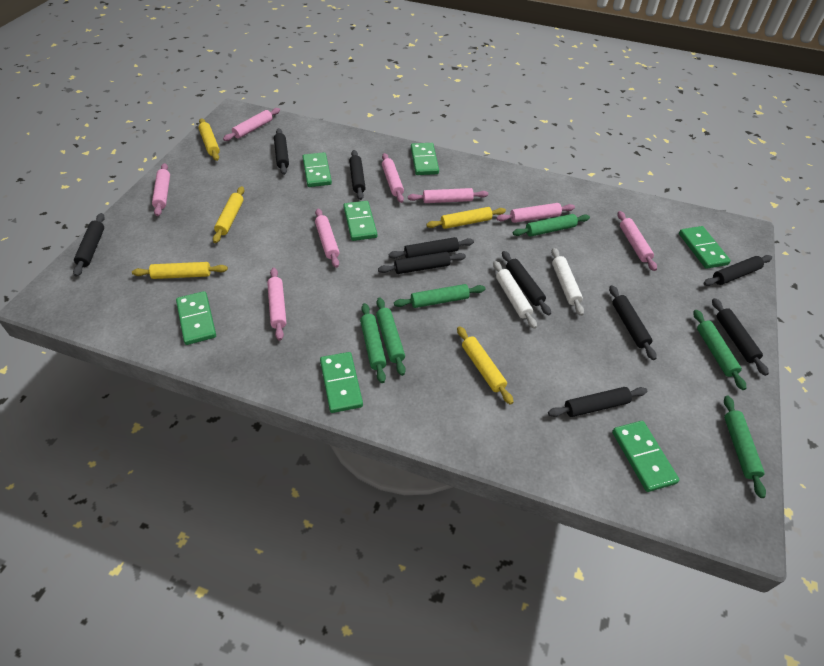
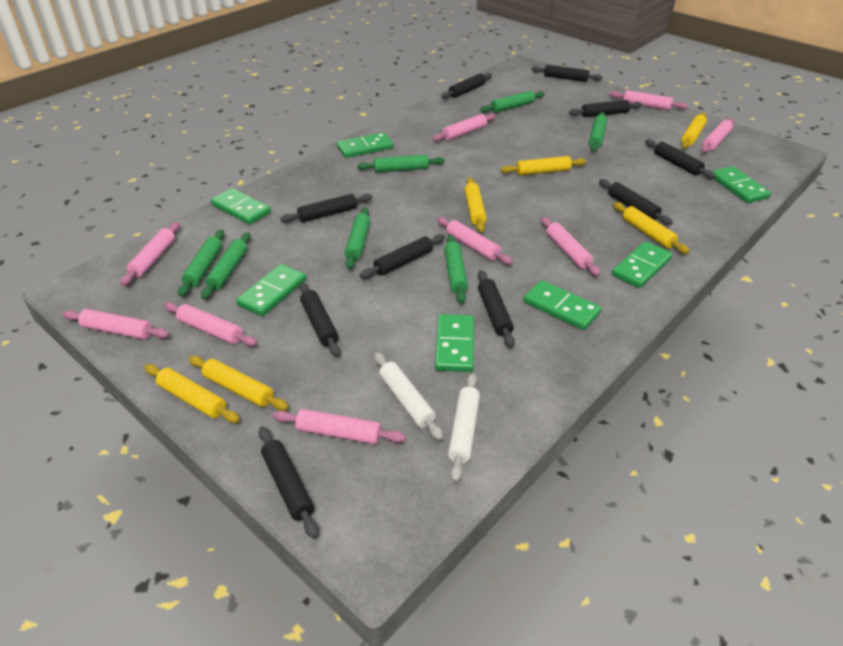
green rolling pin: 6 -> 7
pink rolling pin: 8 -> 9
yellow rolling pin: 5 -> 6

